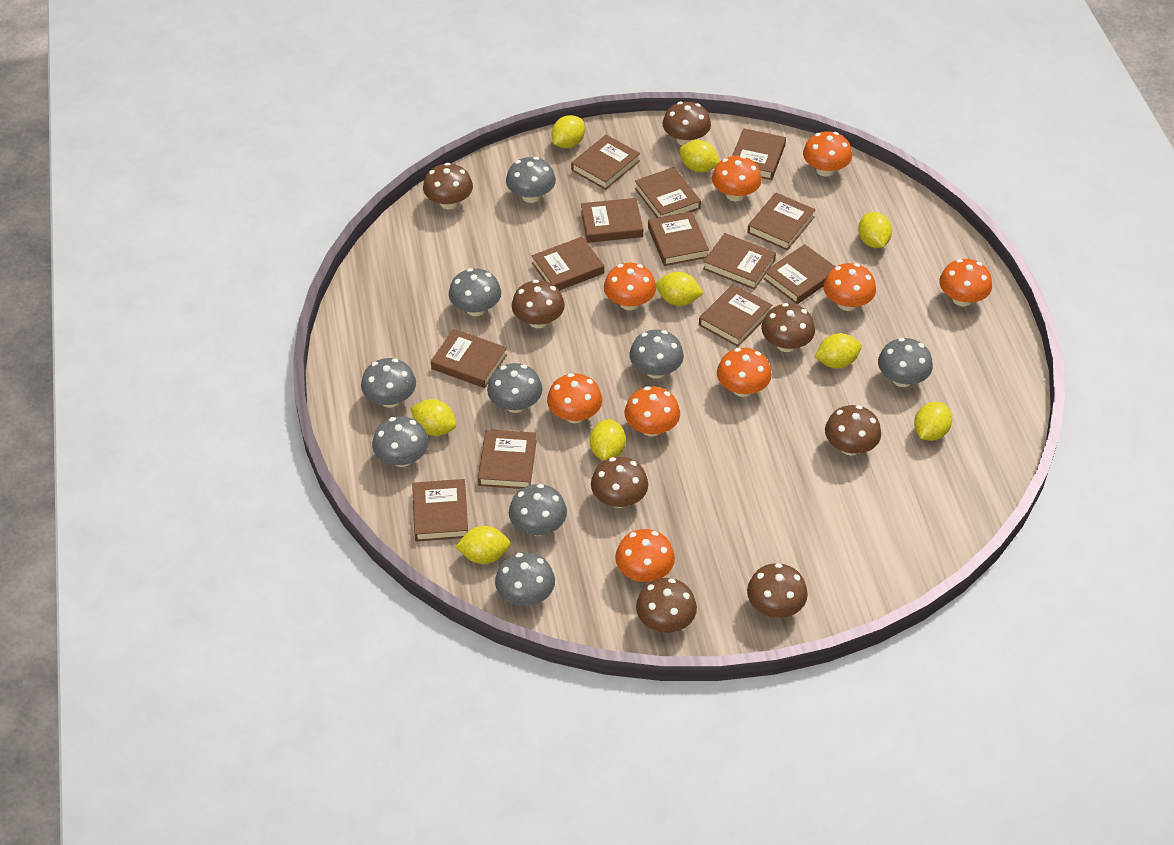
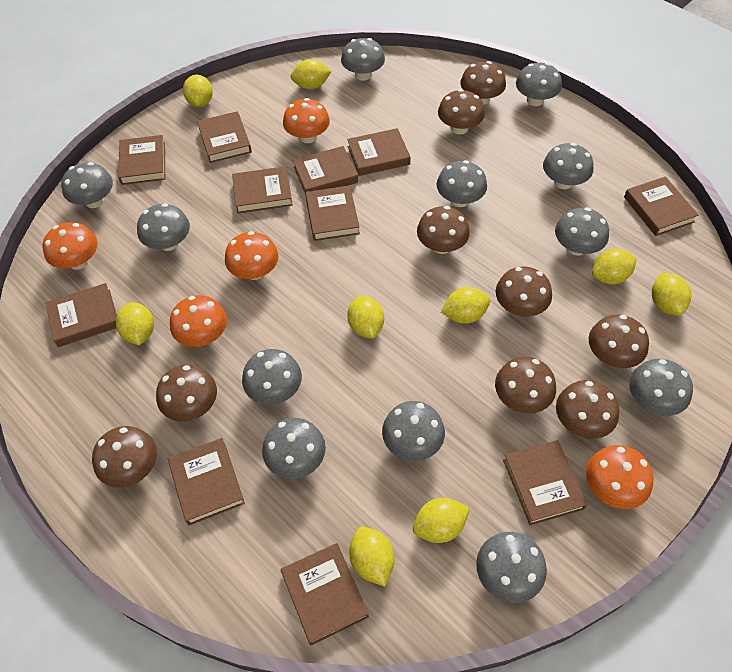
brown book: 13 -> 11
brown mushroom: 8 -> 9
grey mushroom: 9 -> 12
orange mushroom: 9 -> 5

